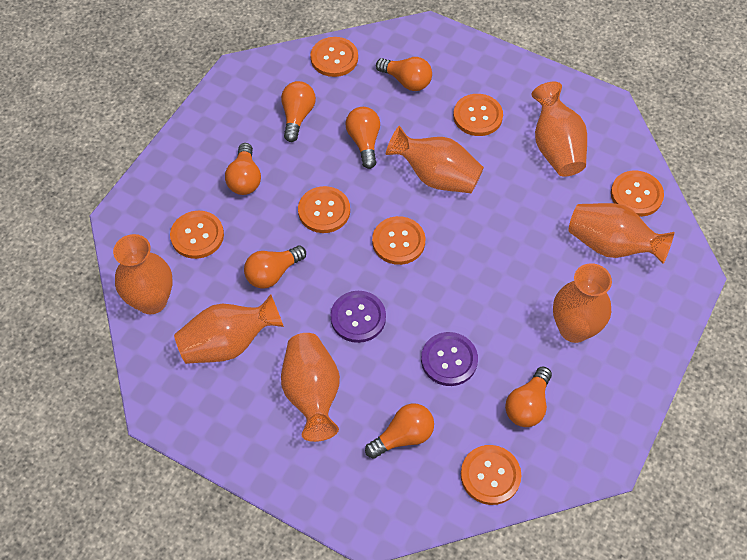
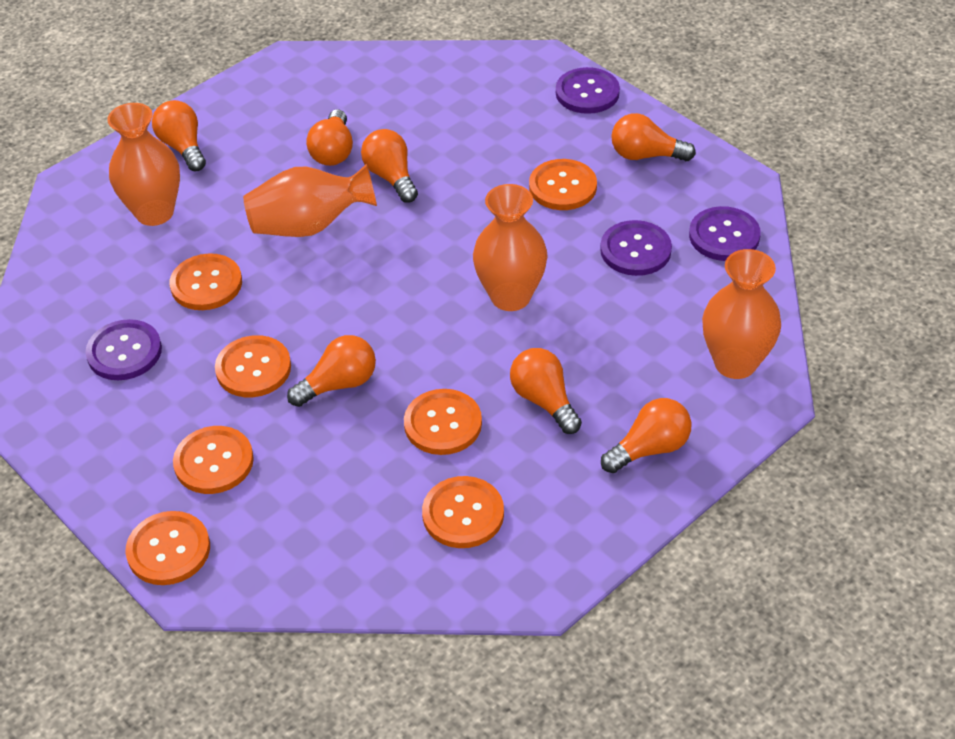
orange vase: 7 -> 4
purple button: 2 -> 4

